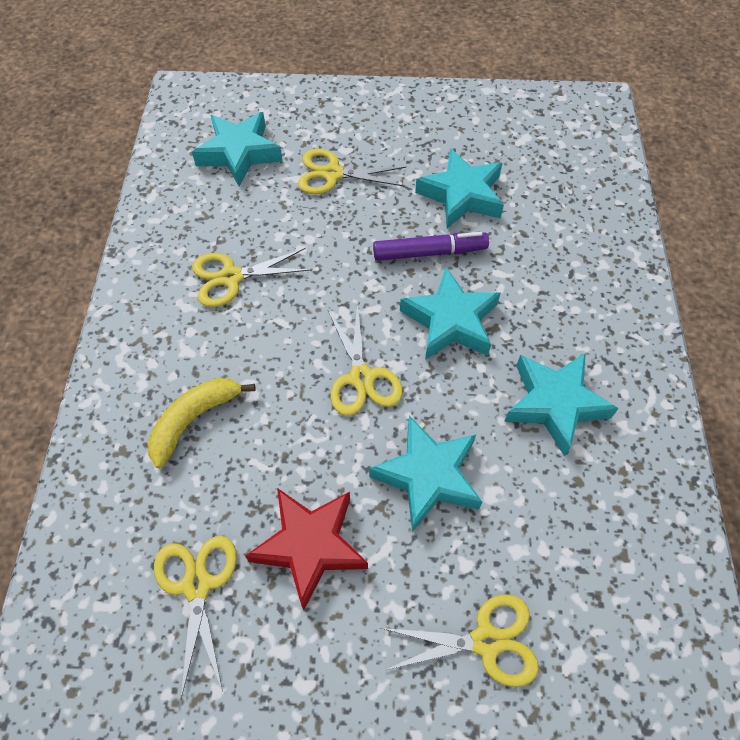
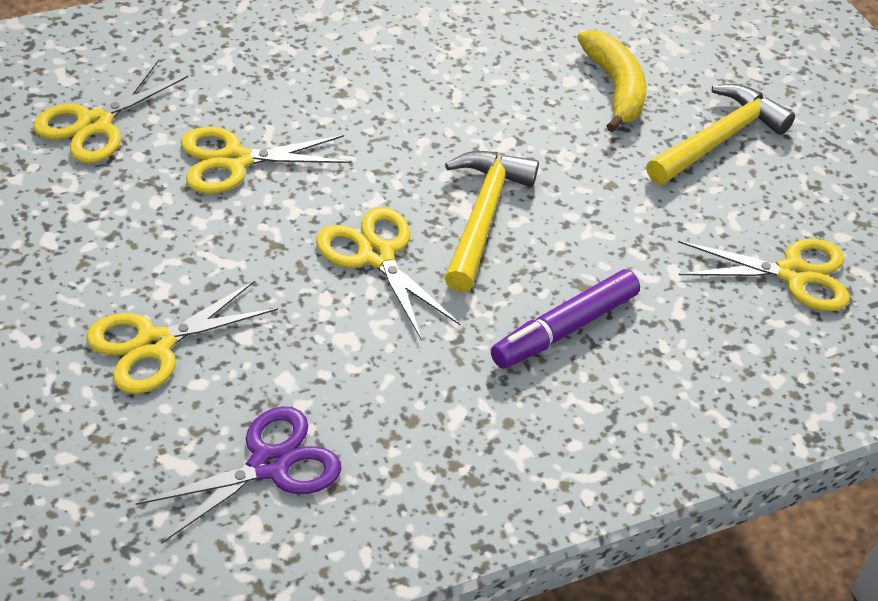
purple scissors: 0 -> 1
red star: 1 -> 0
turquoise star: 5 -> 0
yellow hammer: 0 -> 2

